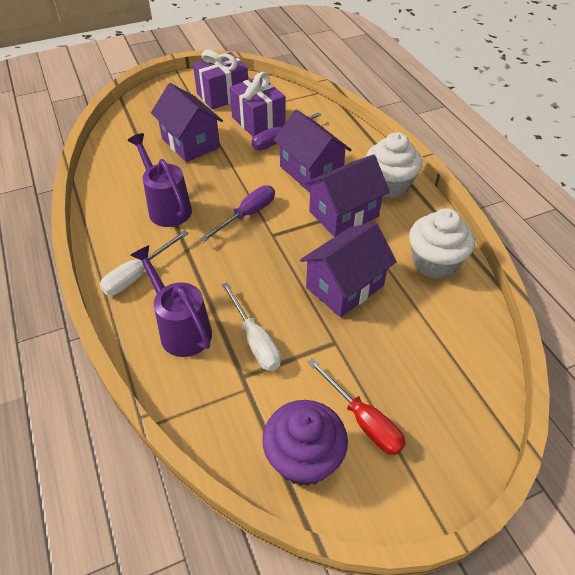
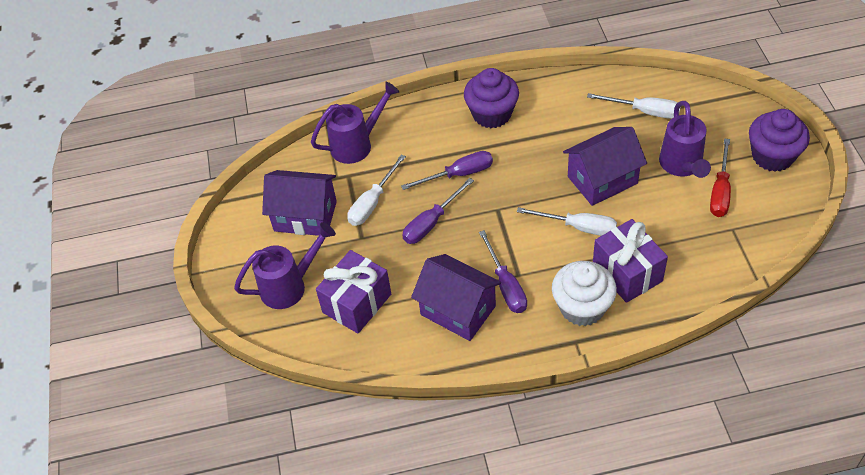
purple cupcake: 1 -> 2
purple house: 4 -> 3
purple screwdriver: 2 -> 3
purple watering can: 2 -> 3
white cupcake: 2 -> 1
white screwdriver: 2 -> 3

